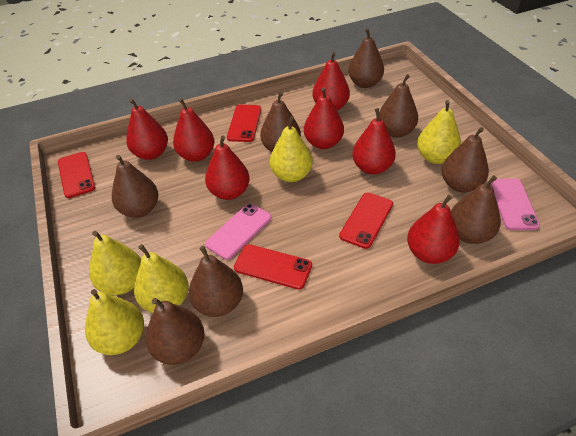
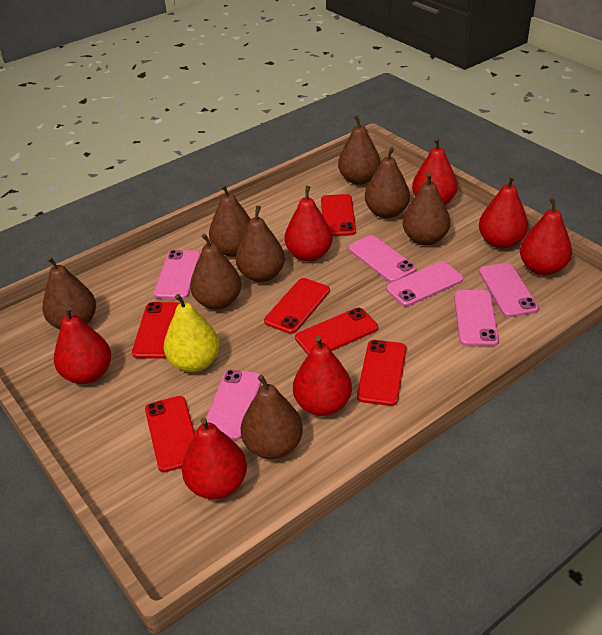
pink phone: 2 -> 6
red phone: 4 -> 6
yellow pear: 5 -> 1

